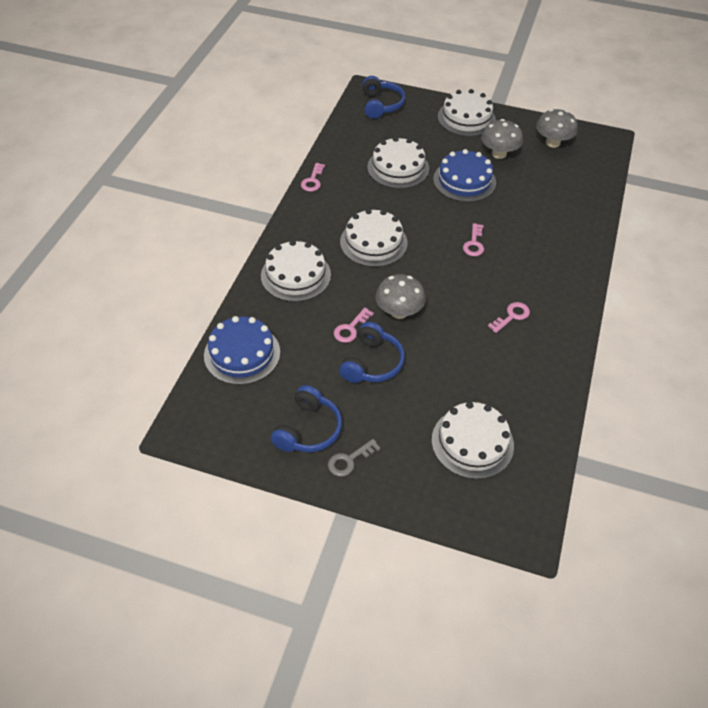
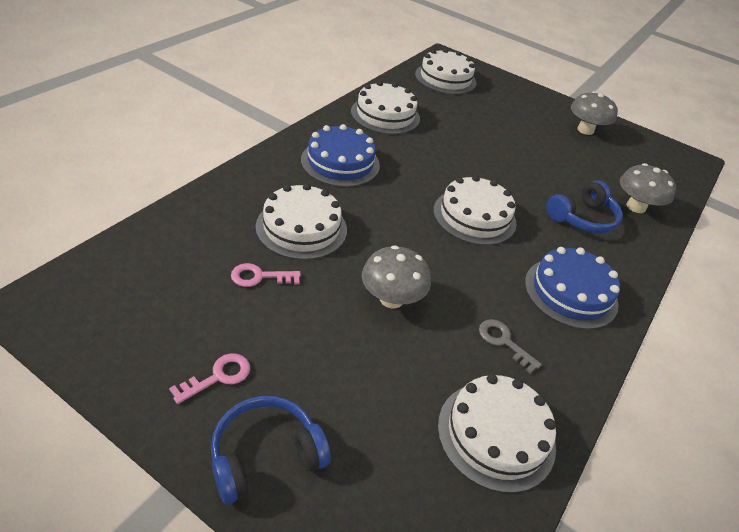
blue headphones: 3 -> 2
pink key: 4 -> 2

